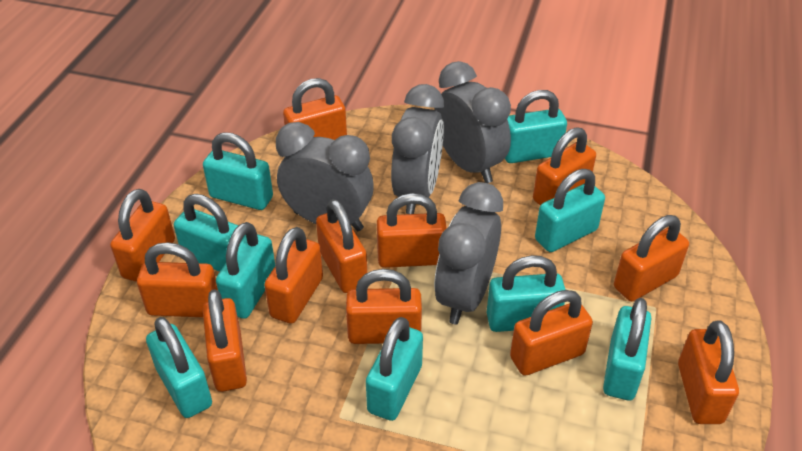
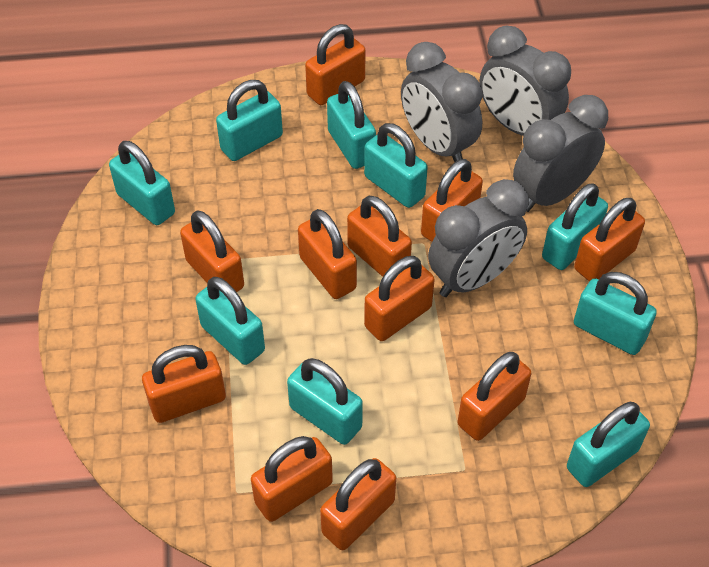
orange padlock: 12 -> 11

